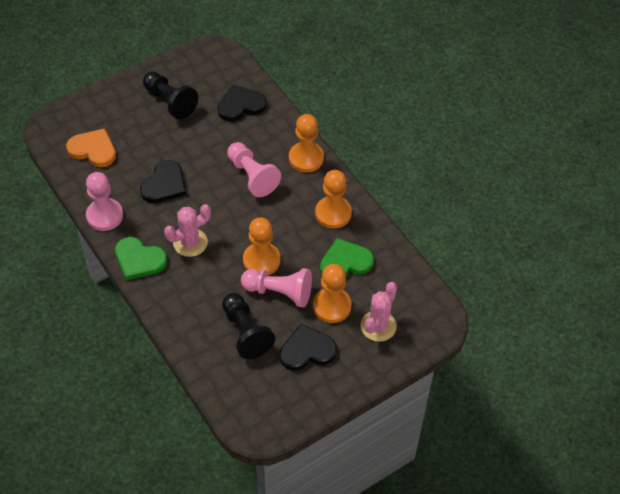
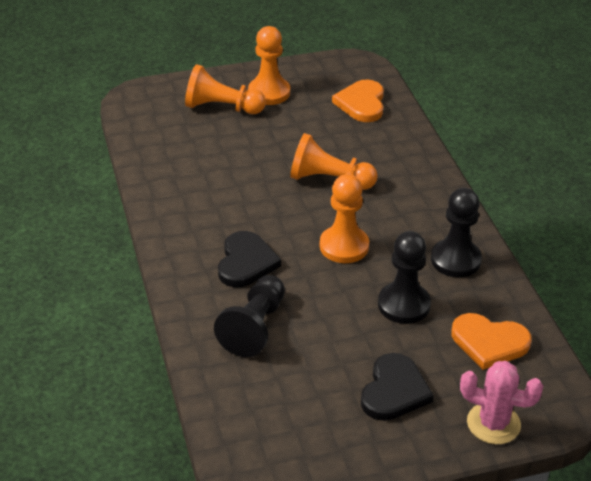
black heart: 3 -> 2
black pawn: 2 -> 3
green heart: 2 -> 0
orange heart: 1 -> 2
pink cactus: 2 -> 1
pink pawn: 3 -> 0

